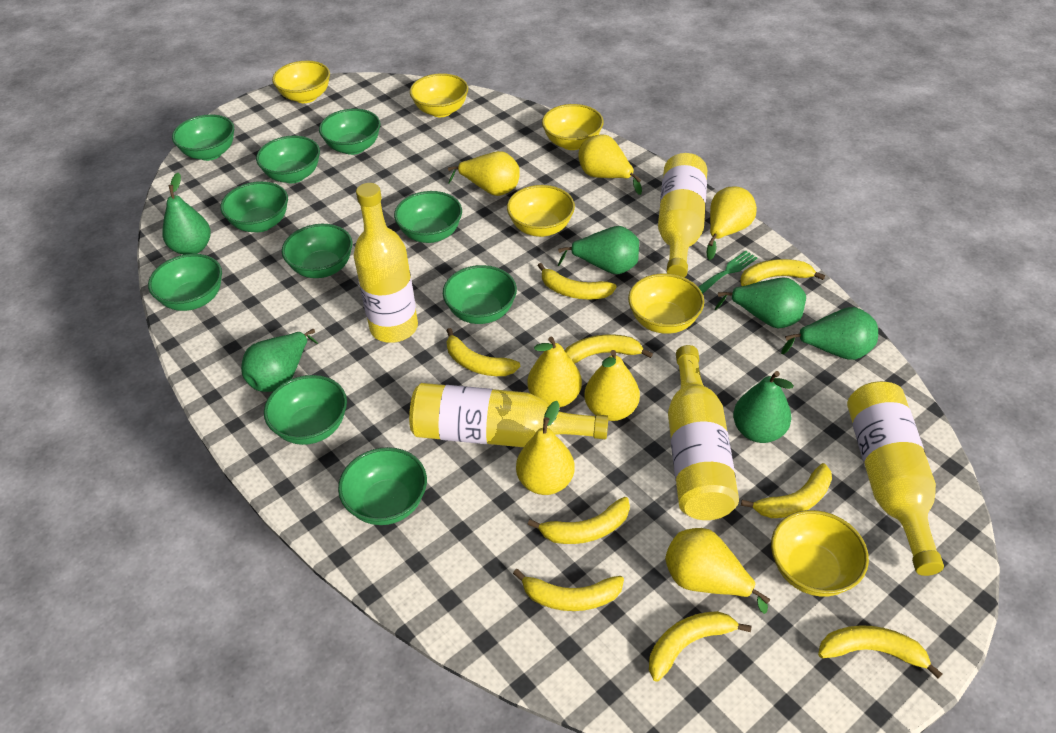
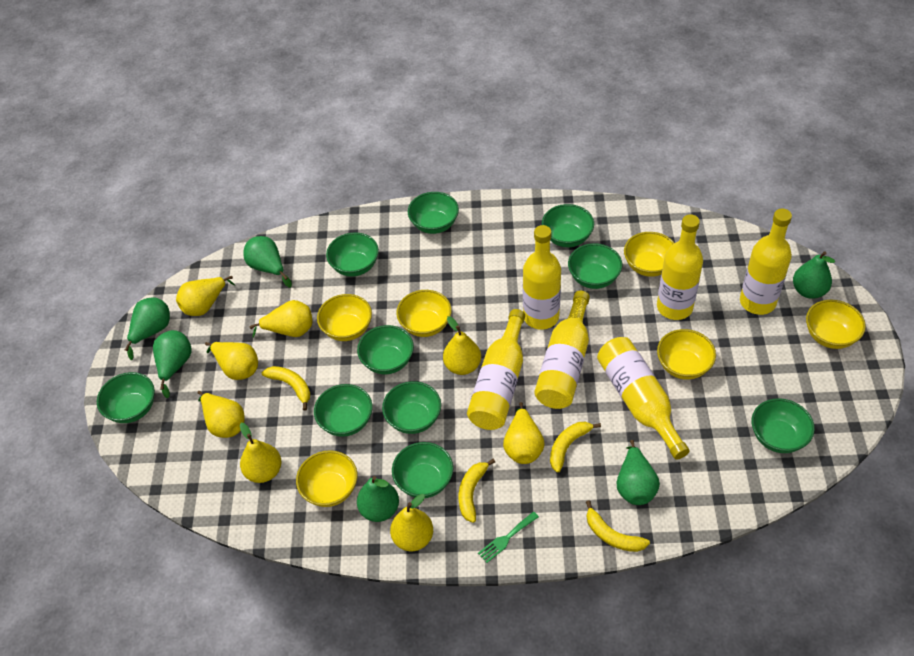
yellow banana: 9 -> 4
yellow bottle: 5 -> 6
yellow pear: 7 -> 8

